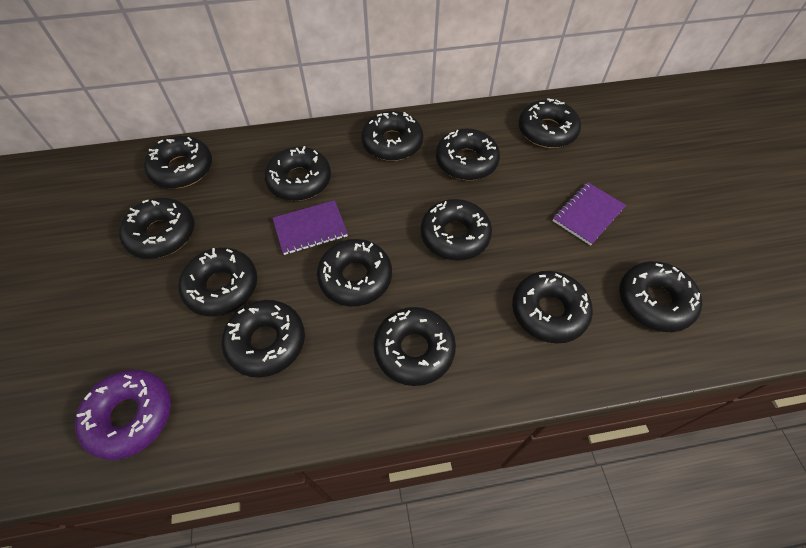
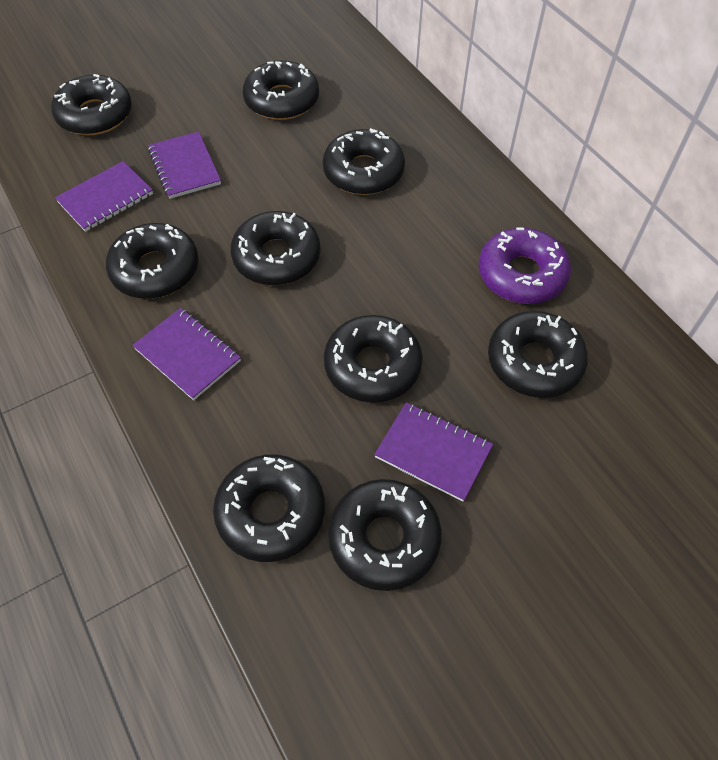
black donut: 13 -> 9
purple notebook: 2 -> 4

